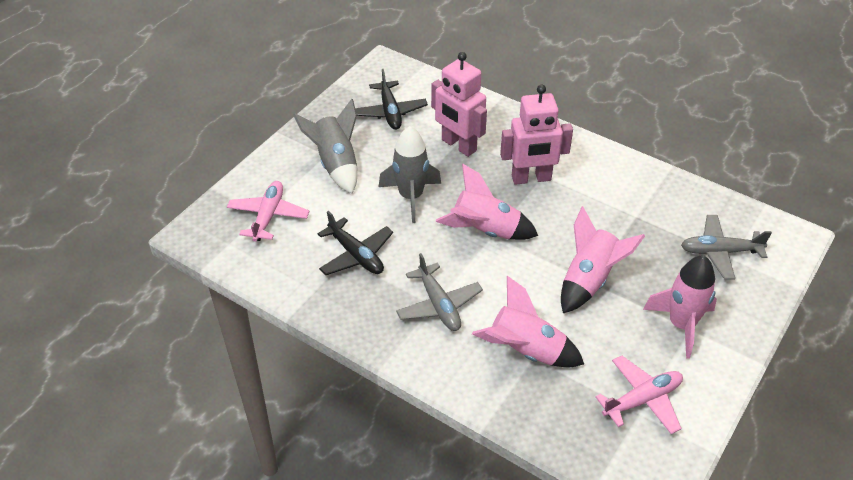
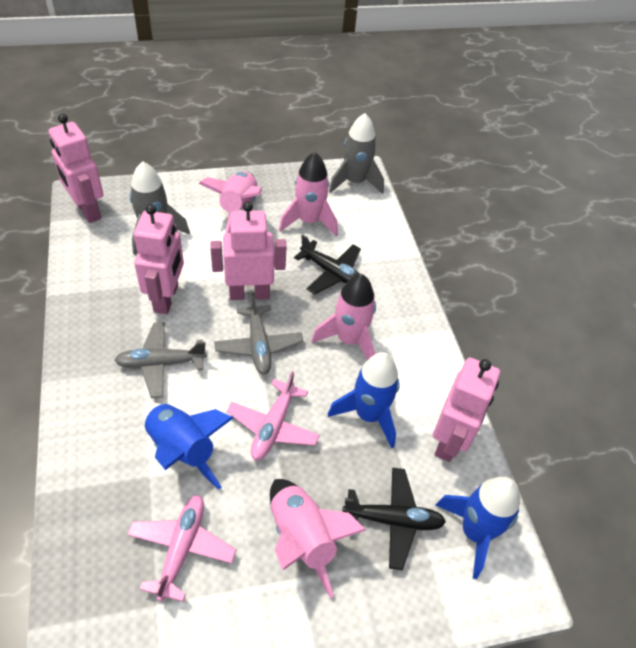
blue rocket: 0 -> 3
pink robot: 2 -> 4

